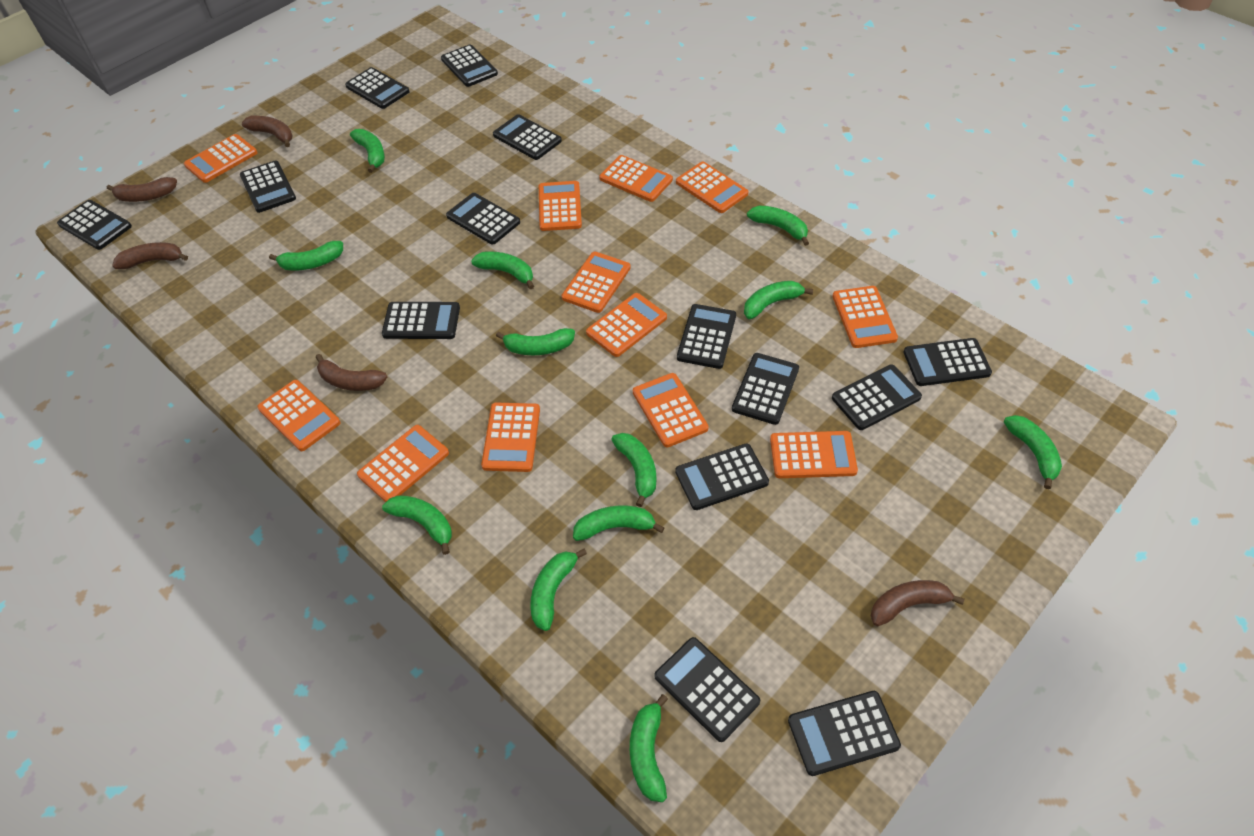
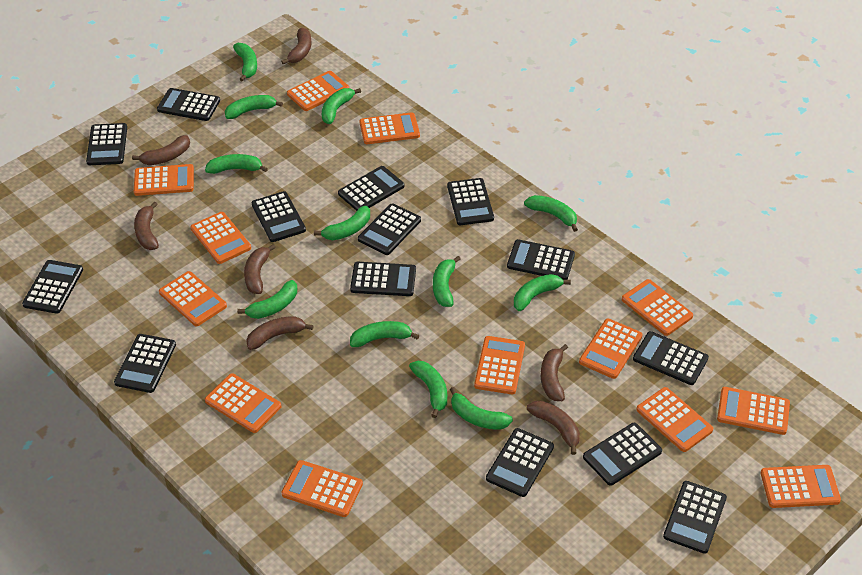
brown banana: 5 -> 7
orange calculator: 12 -> 13

